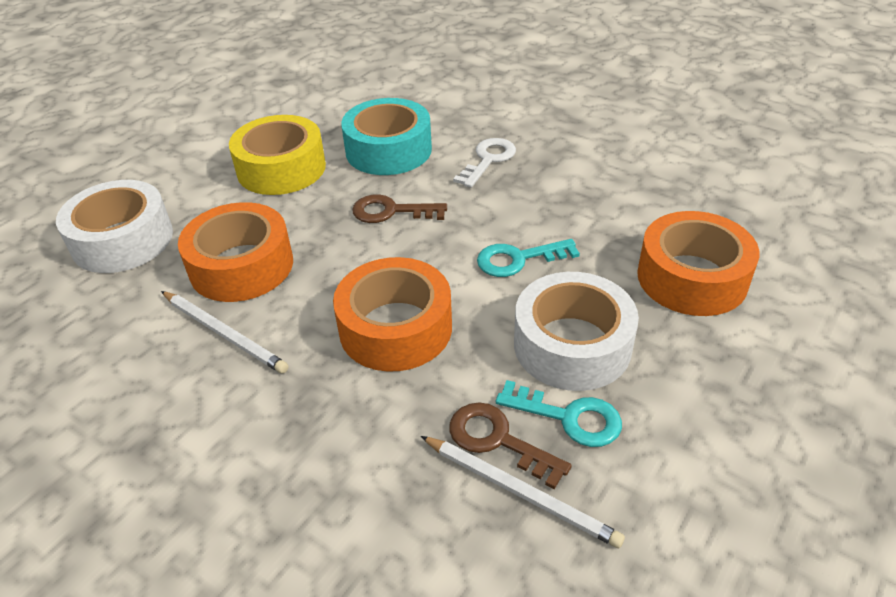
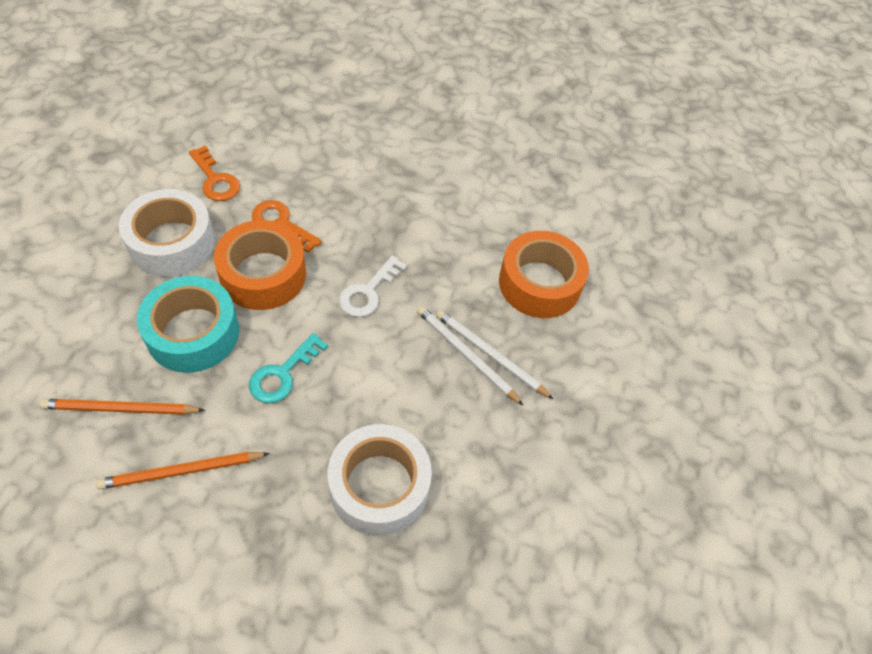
brown key: 2 -> 0
orange key: 0 -> 2
orange pencil: 0 -> 2
orange tape: 3 -> 2
turquoise key: 2 -> 1
yellow tape: 1 -> 0

